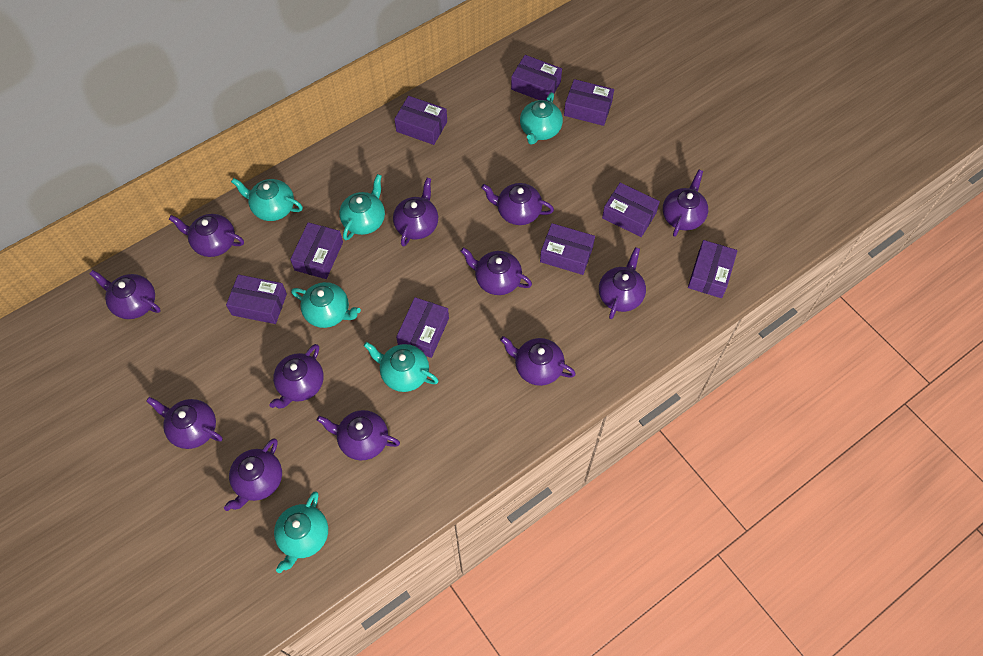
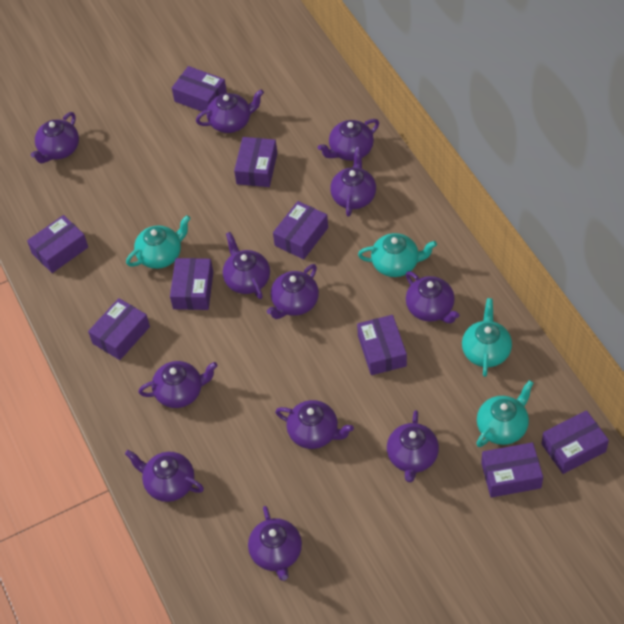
turquoise teapot: 6 -> 4

